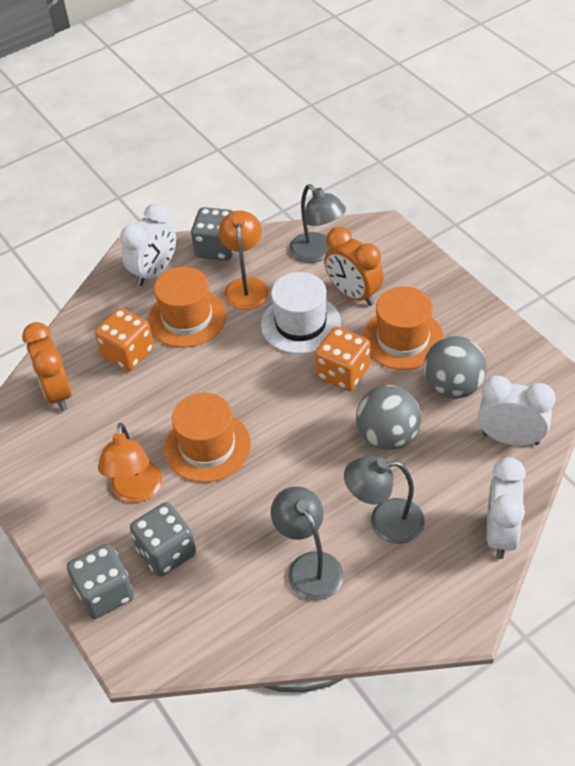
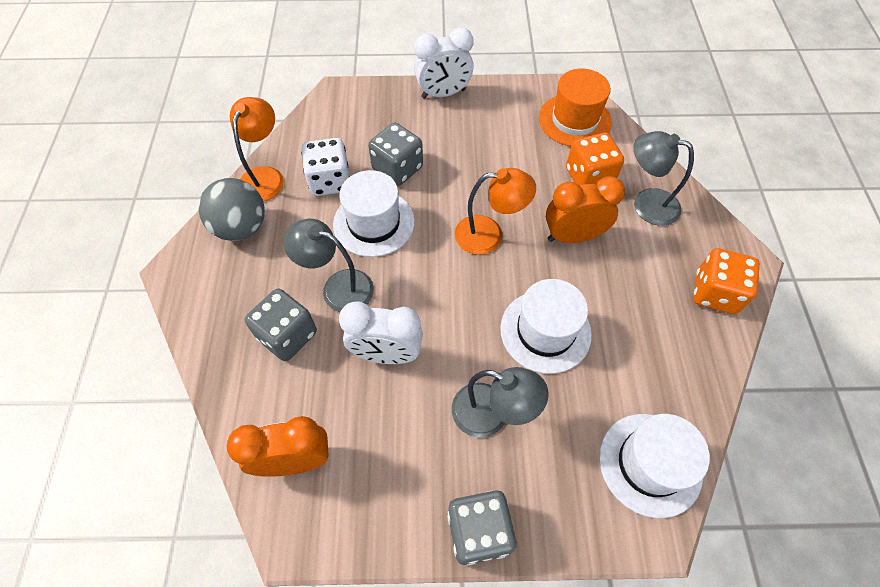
grey ball: 2 -> 1
orange hat: 3 -> 1
white clock: 3 -> 2
white dice: 0 -> 1
white hat: 1 -> 3

